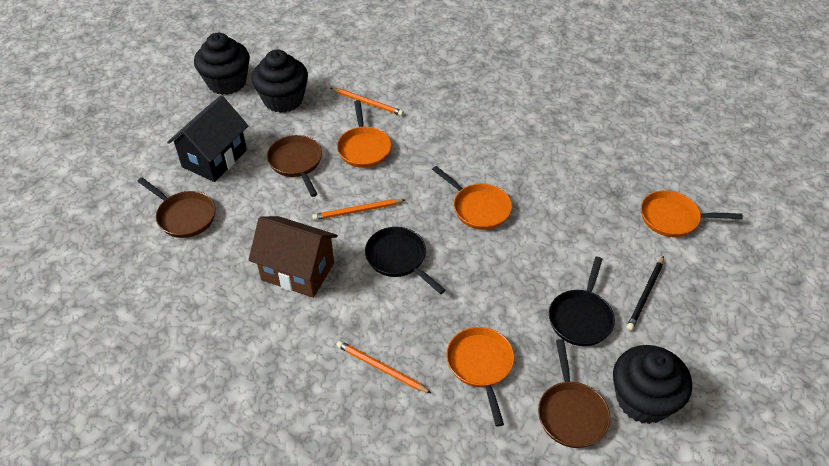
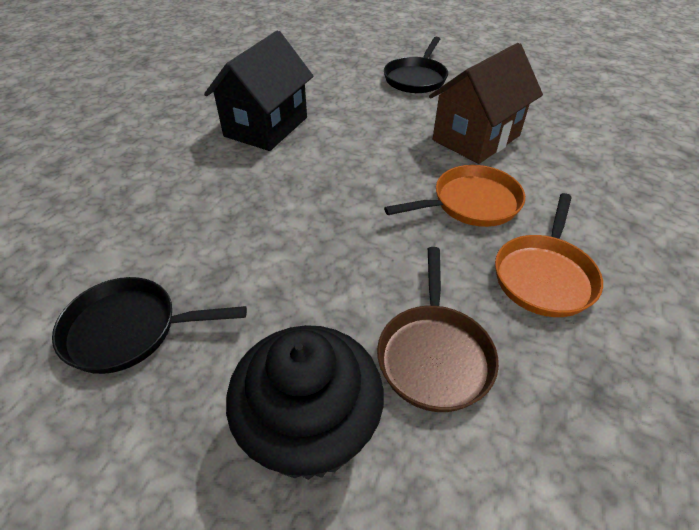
black cupcake: 3 -> 1
black pencil: 1 -> 0
brown pan: 3 -> 1
orange pan: 4 -> 2
orange pencil: 3 -> 0

